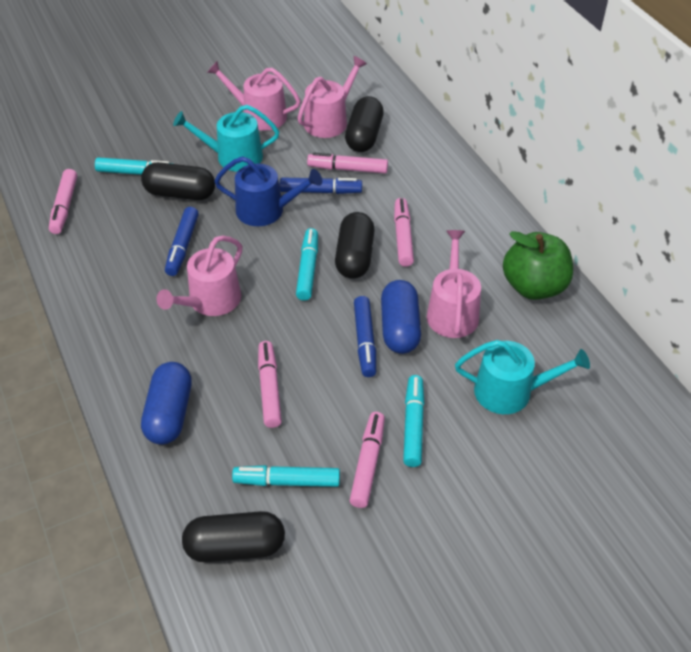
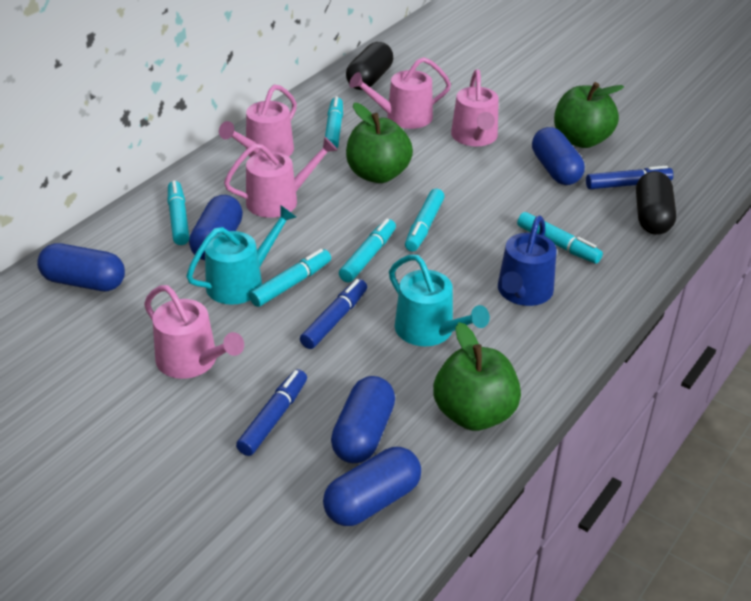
black capsule: 4 -> 2
blue capsule: 2 -> 5
green apple: 1 -> 3
pink marker: 5 -> 0
pink watering can: 4 -> 5
turquoise marker: 4 -> 6

